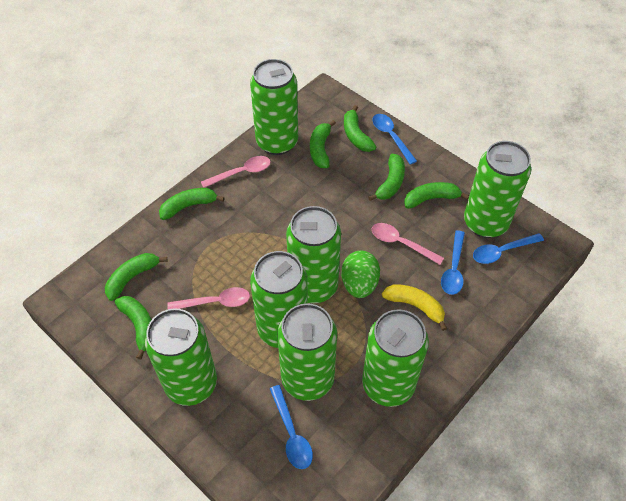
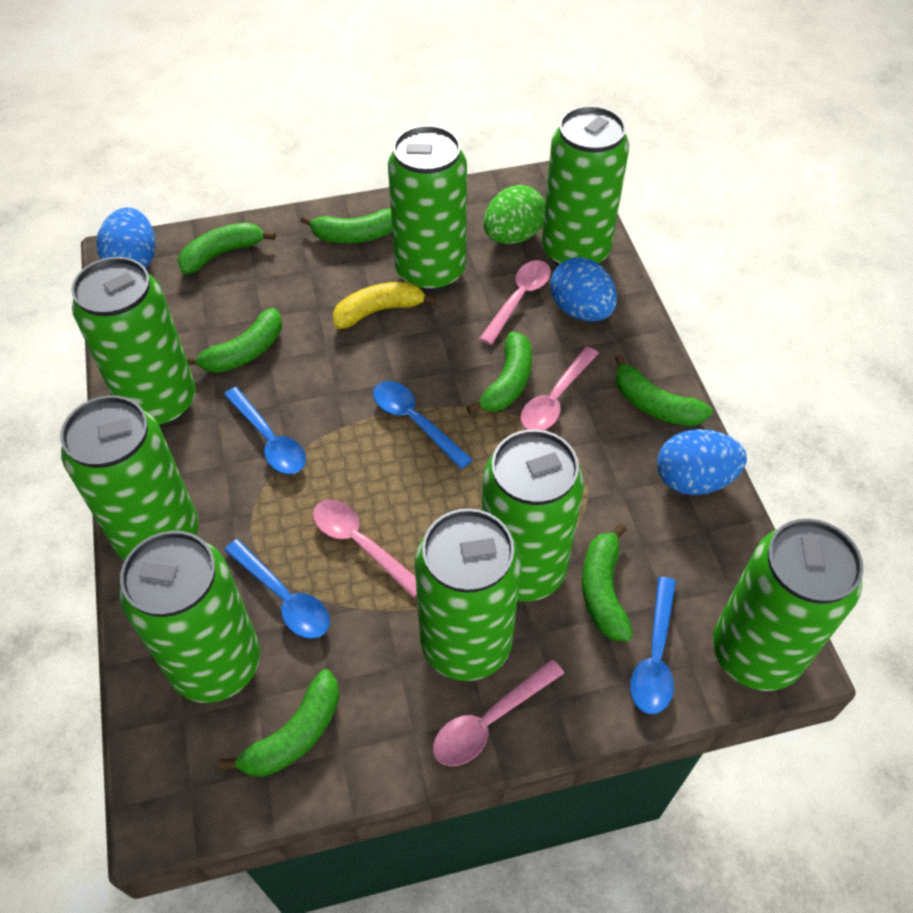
blue egg: 0 -> 3
green can: 7 -> 8
pink spoon: 3 -> 4

